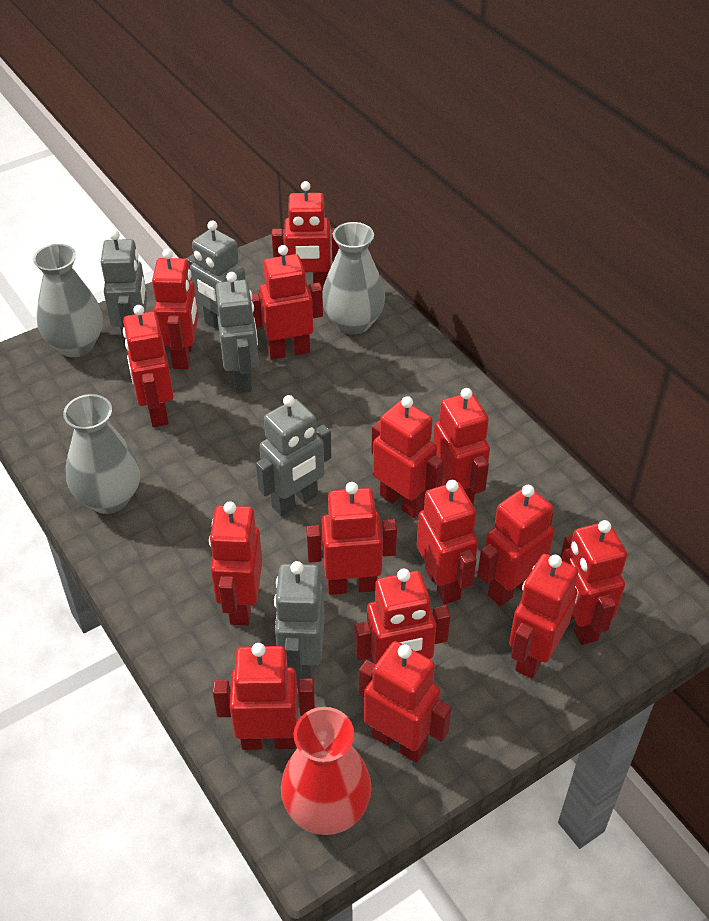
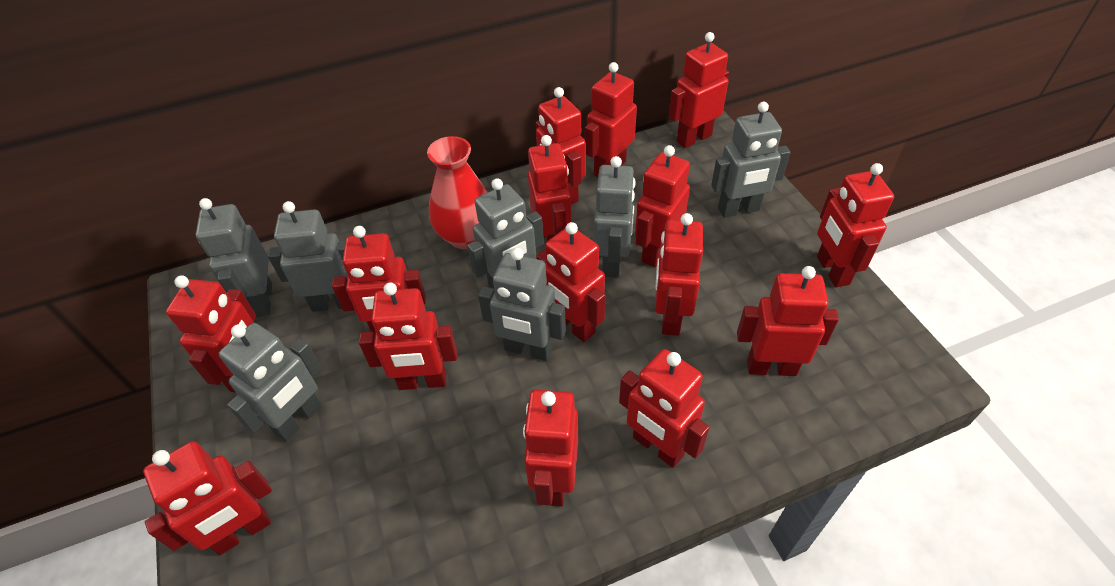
grey robot: 5 -> 7
grey vase: 3 -> 0

